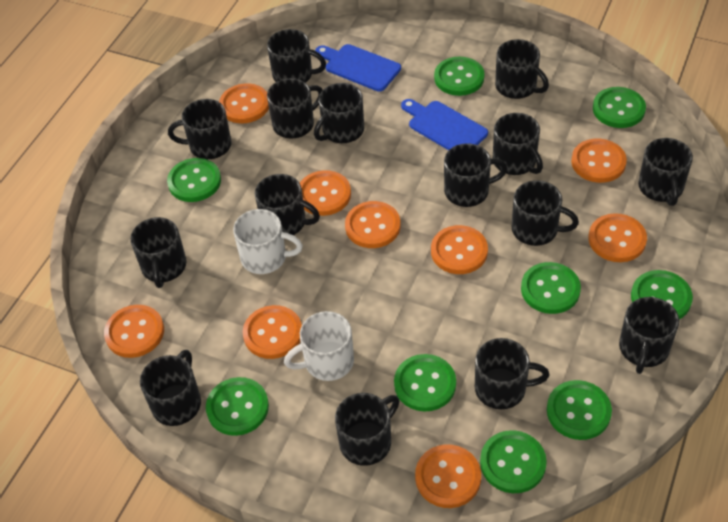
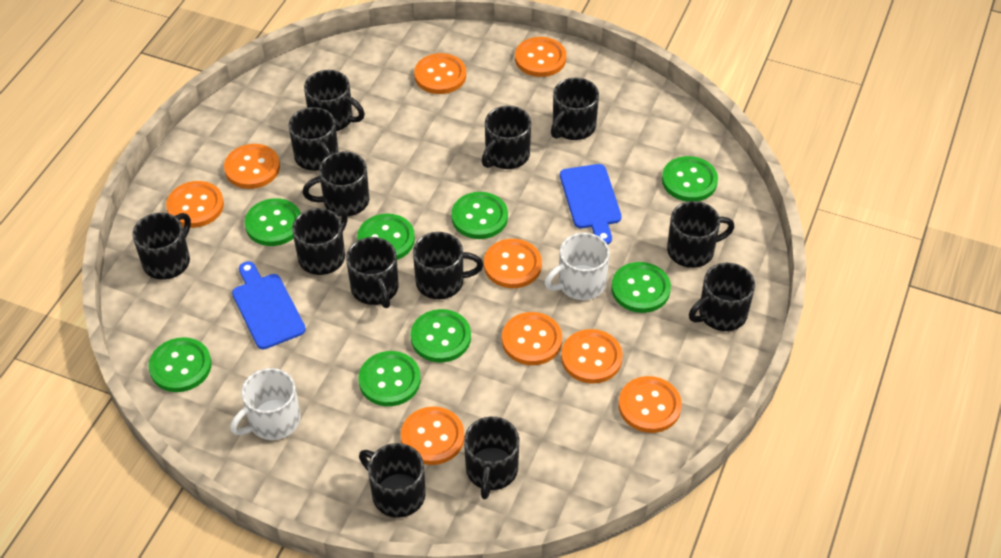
black mug: 15 -> 13
green button: 9 -> 8

